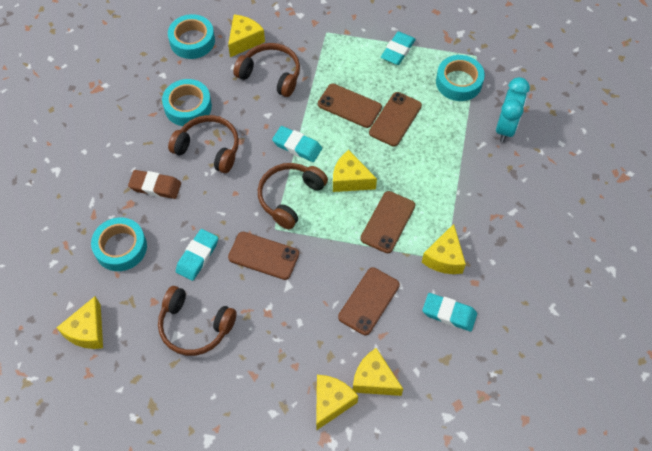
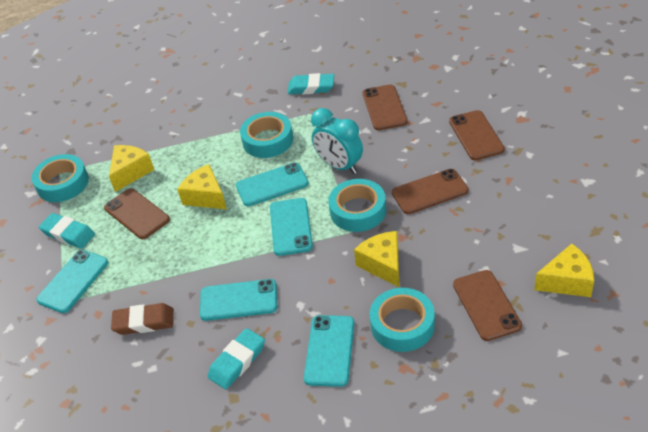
brown headphones: 4 -> 0
turquoise eraser: 4 -> 3
turquoise phone: 0 -> 5
yellow cheese: 6 -> 4

